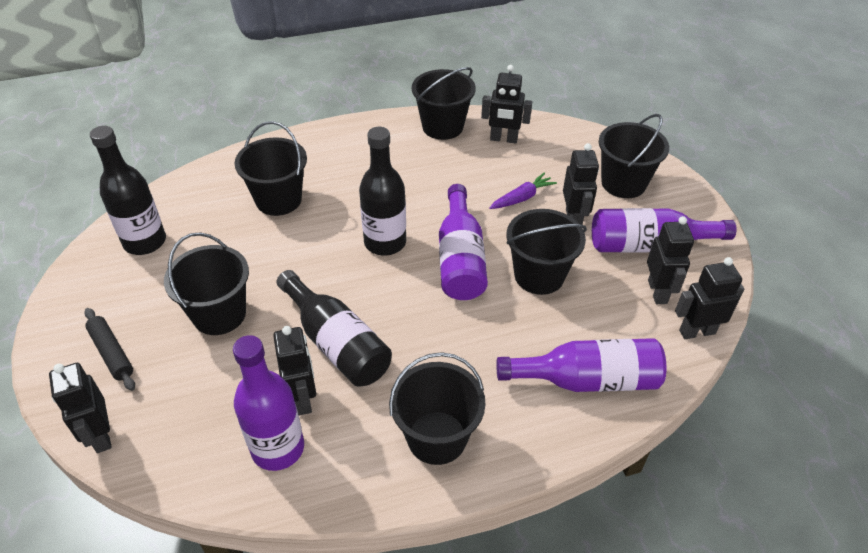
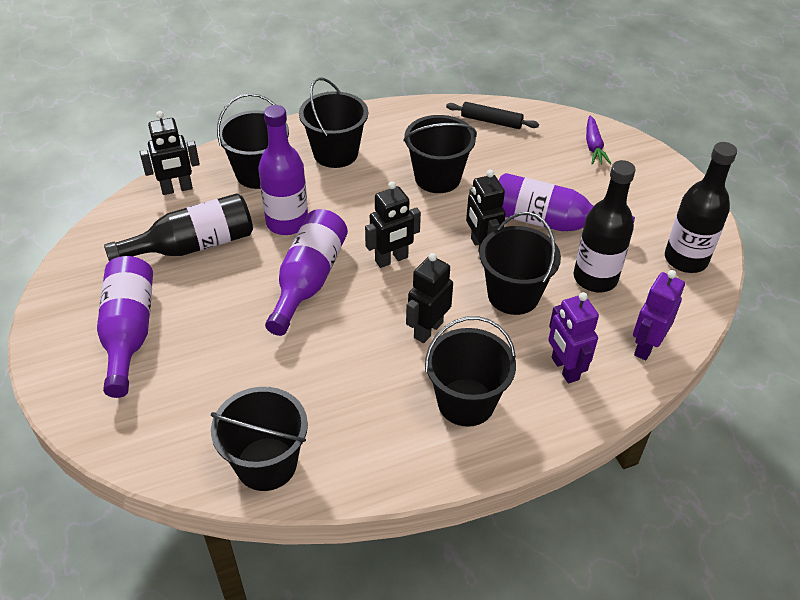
black robot: 6 -> 4
purple robot: 0 -> 2

